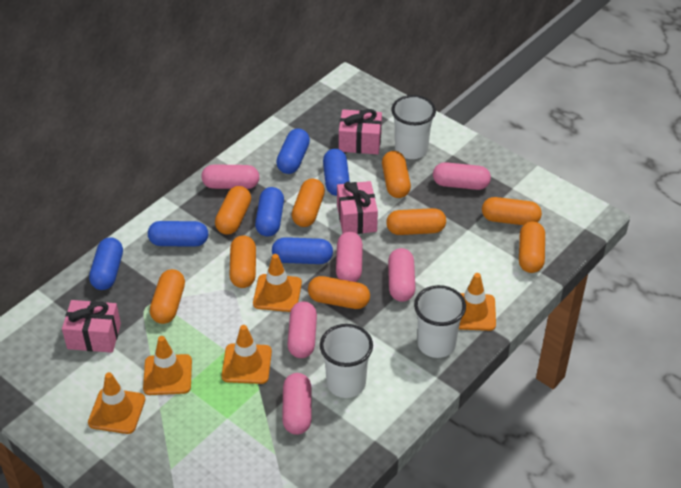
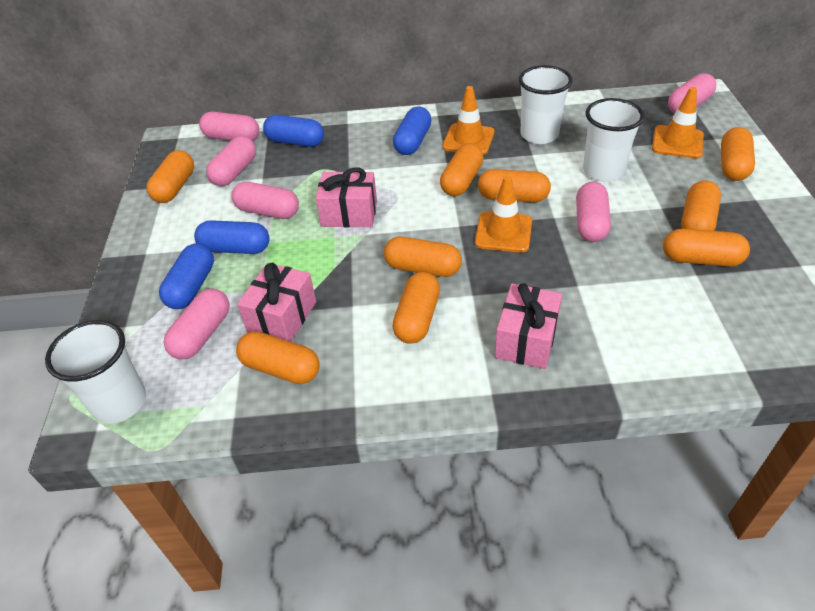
blue capsule: 6 -> 4
orange traffic cone: 5 -> 3

